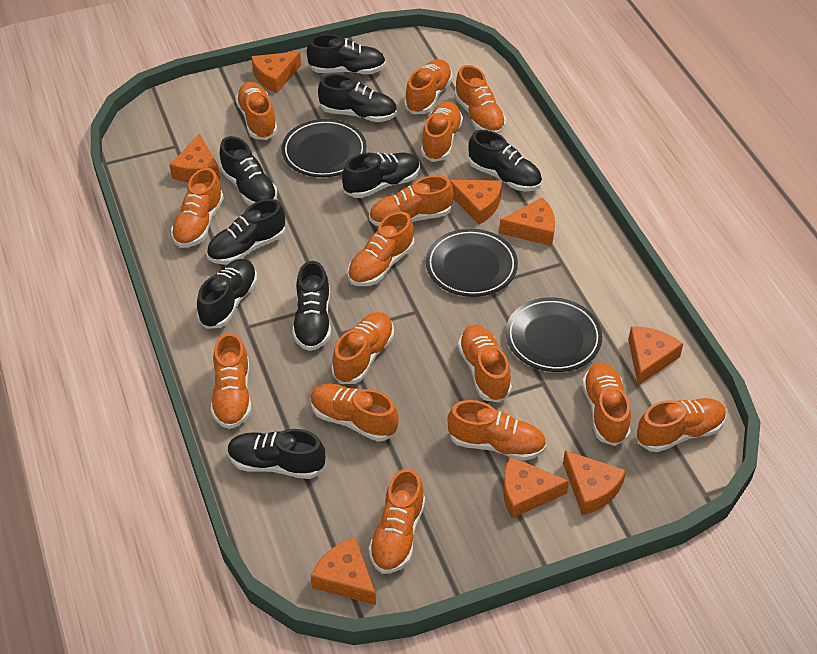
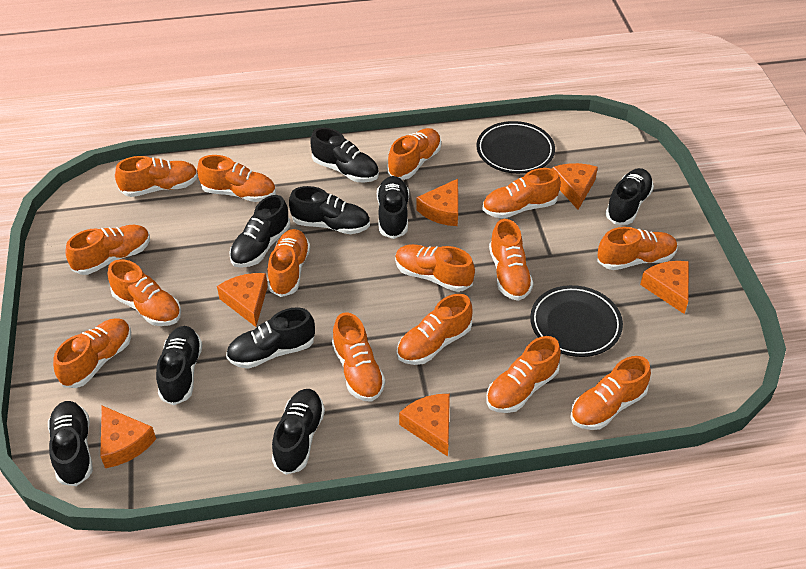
black plate: 3 -> 2
orange cheese: 8 -> 6

